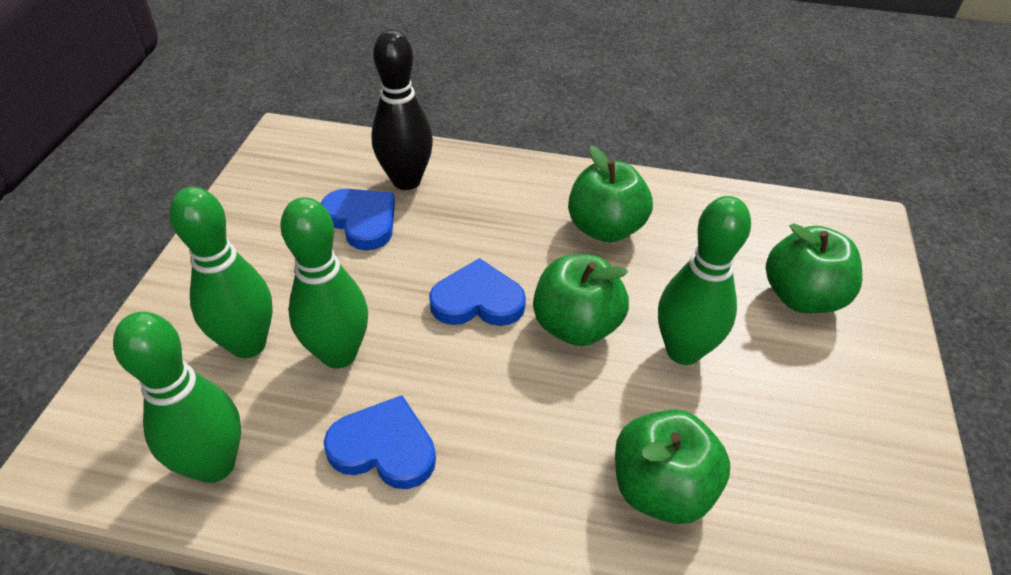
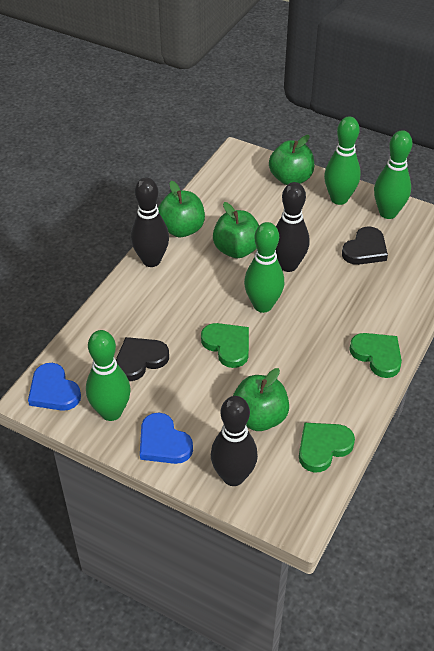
black bowling pin: 1 -> 3
black heart: 0 -> 2
blue heart: 3 -> 2
green heart: 0 -> 3

